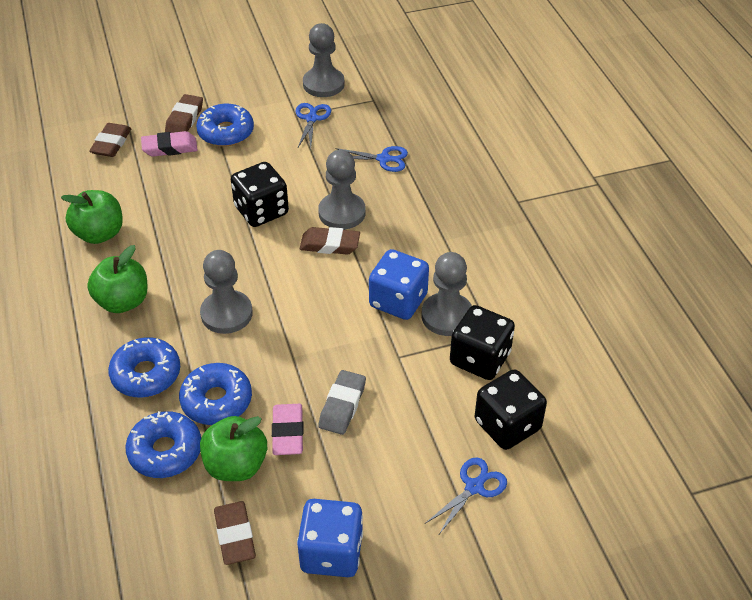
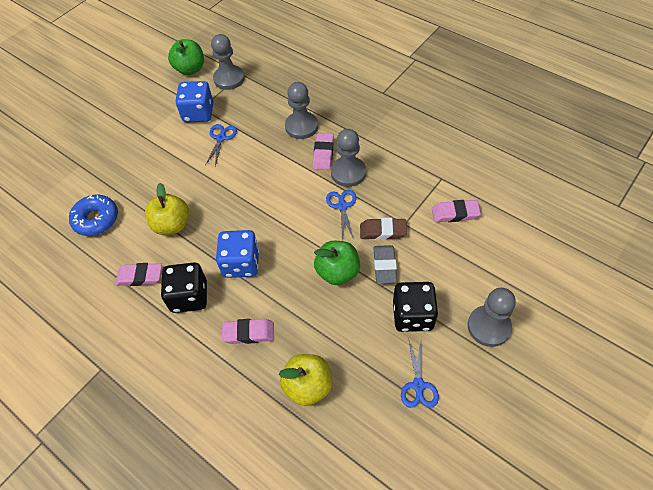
black dice: 3 -> 2
blue donut: 4 -> 1
brown eraser: 4 -> 1
green apple: 3 -> 2
pink eraser: 2 -> 4
yellow apple: 0 -> 2

